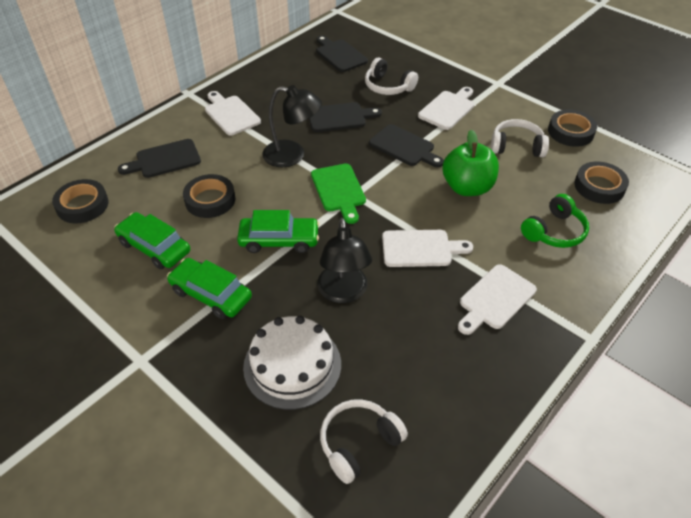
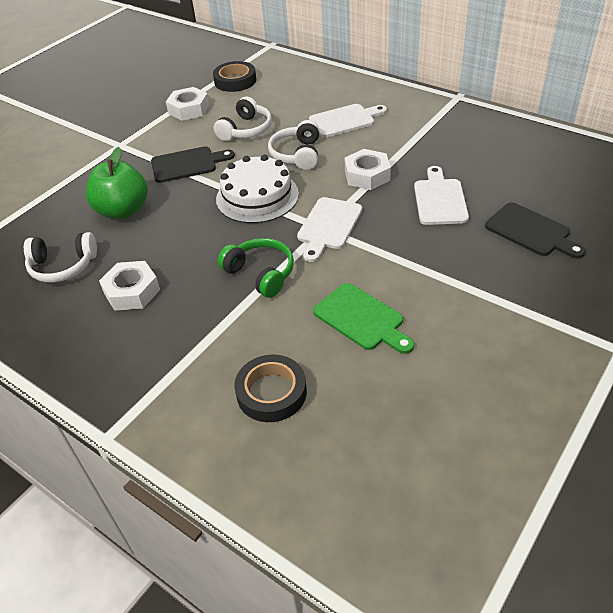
black cutting board: 4 -> 2
black lamp: 2 -> 0
black tape: 4 -> 2
green car: 3 -> 0
white cutting board: 4 -> 3
white nut: 0 -> 3

